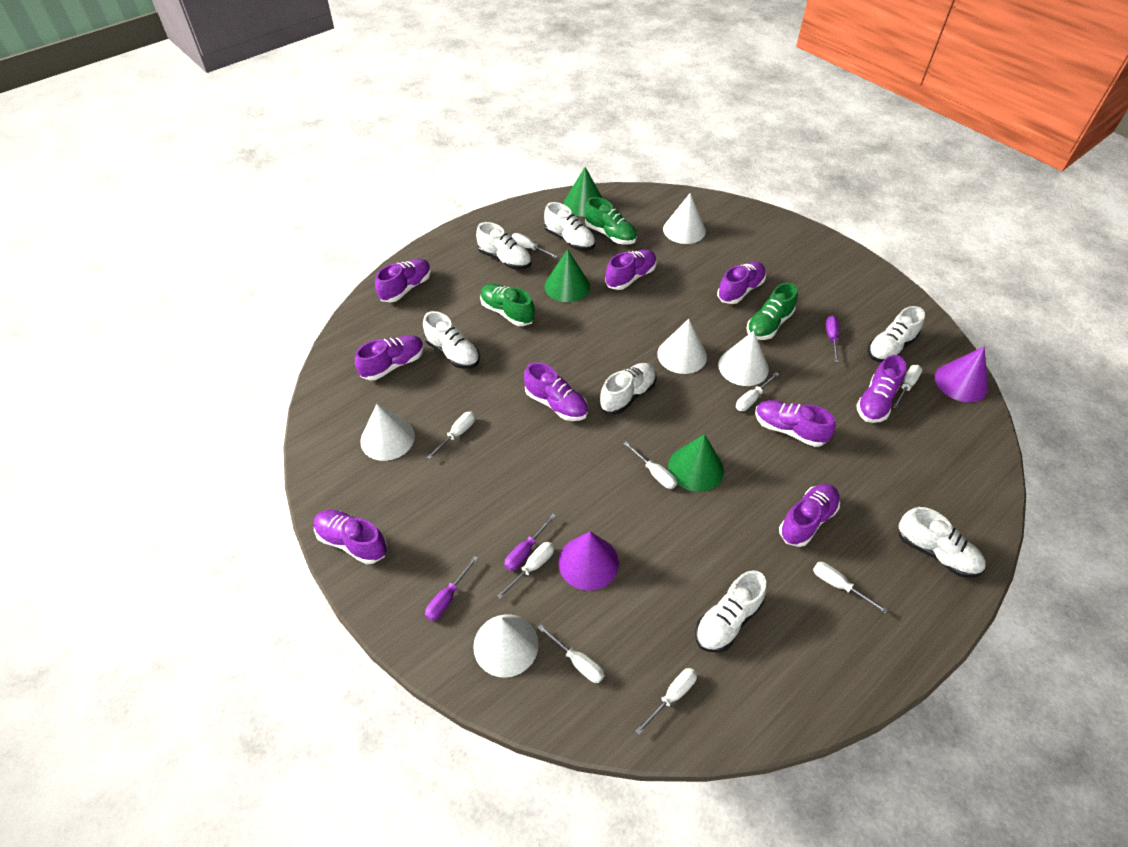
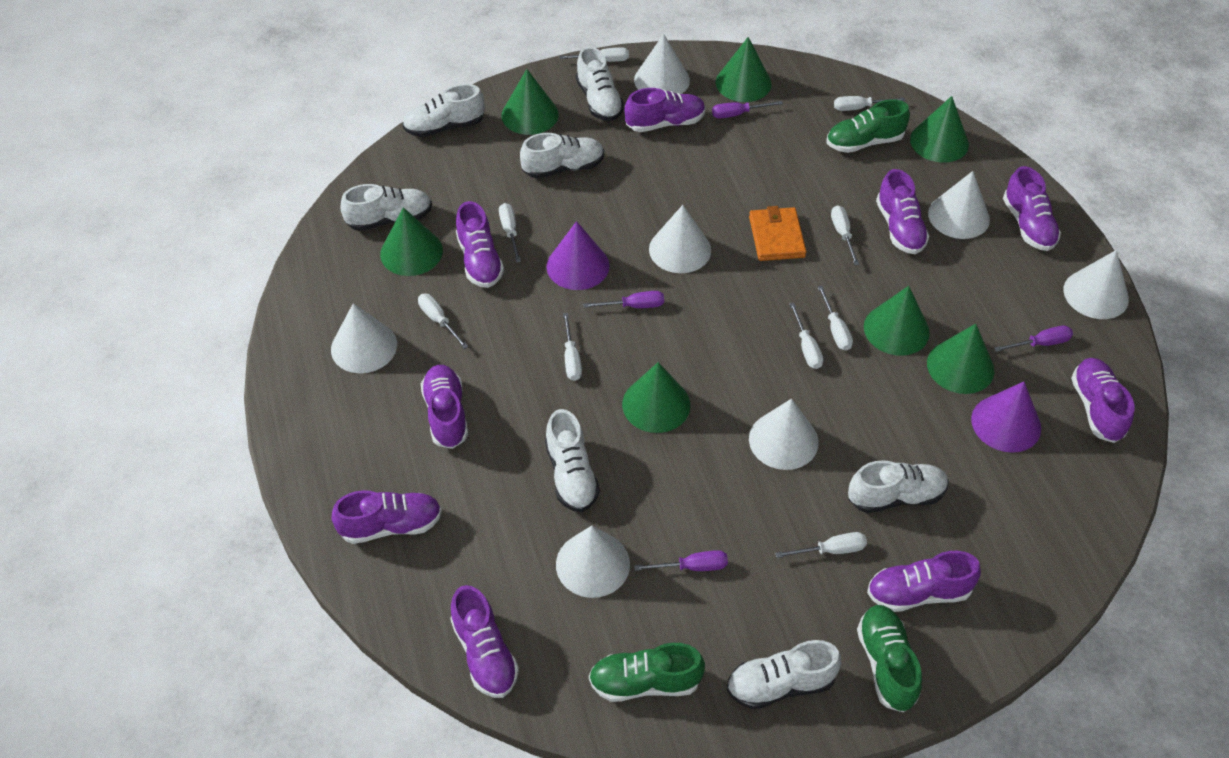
green cone: 3 -> 7
orange wallet: 0 -> 1
purple screwdriver: 3 -> 4
white cone: 5 -> 7

